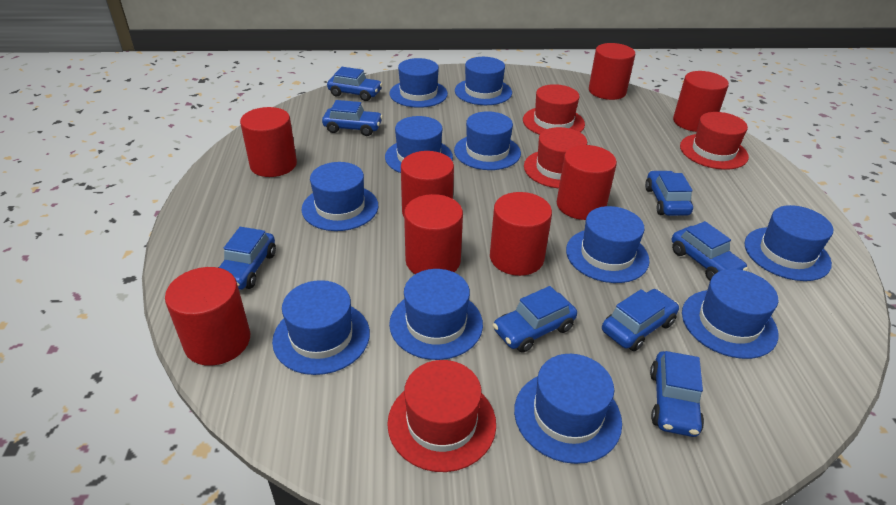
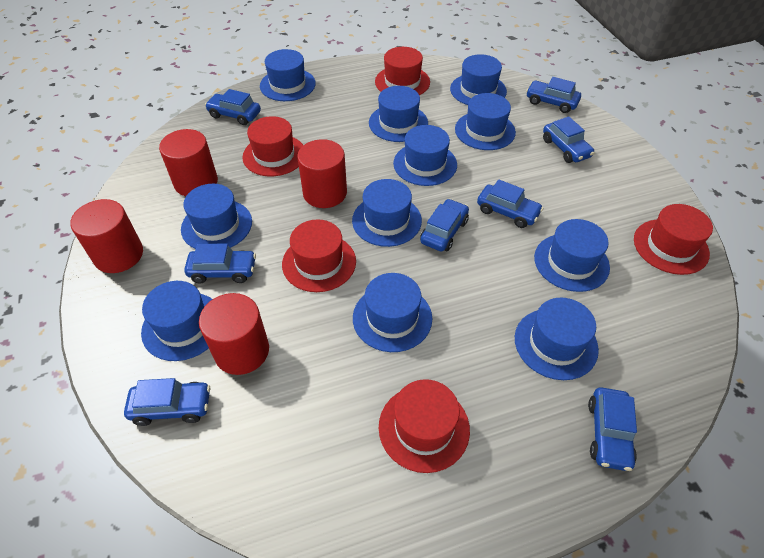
red cylinder: 8 -> 4
red hat: 4 -> 5

